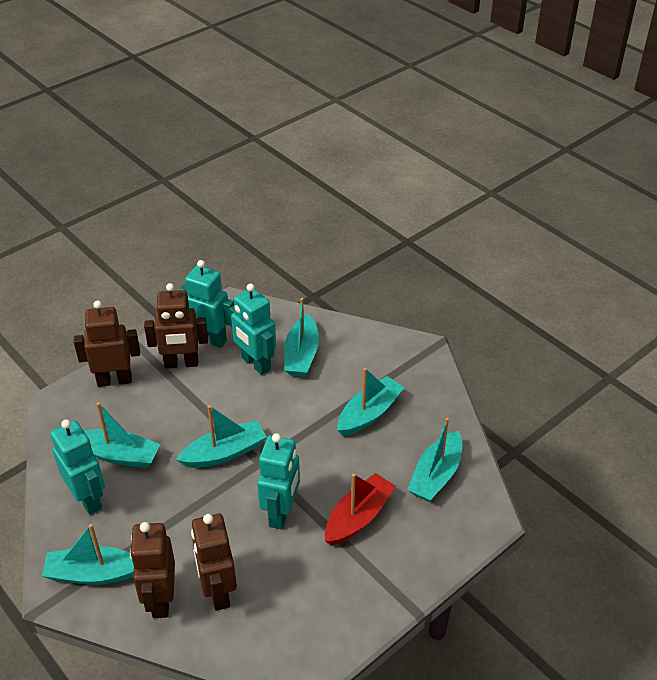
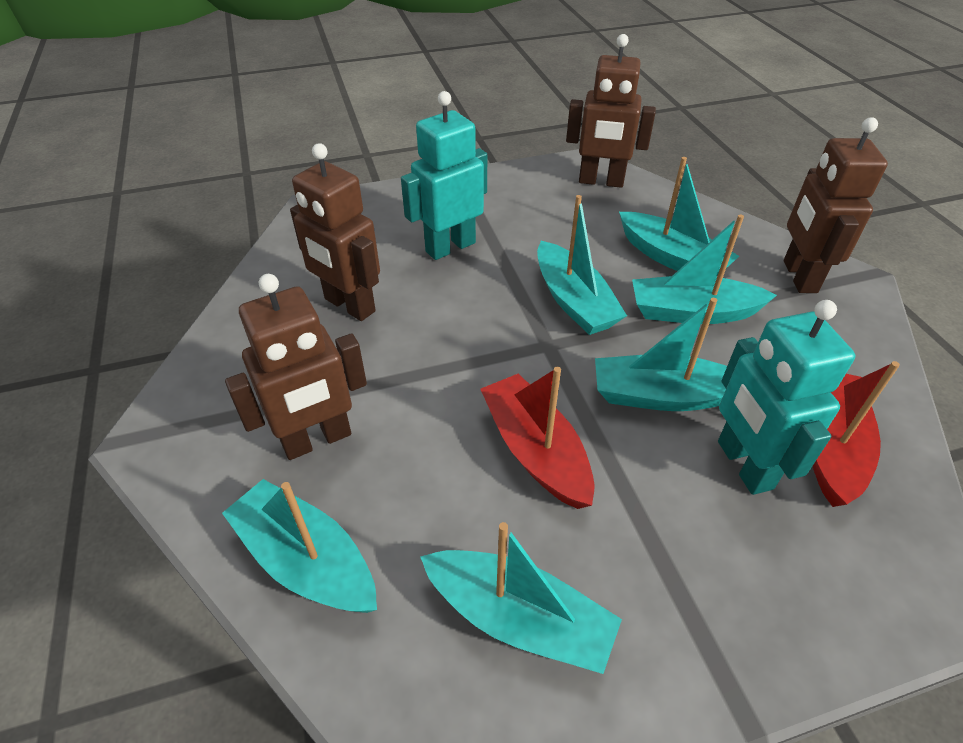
red boat: 1 -> 2
turquoise robot: 4 -> 2

